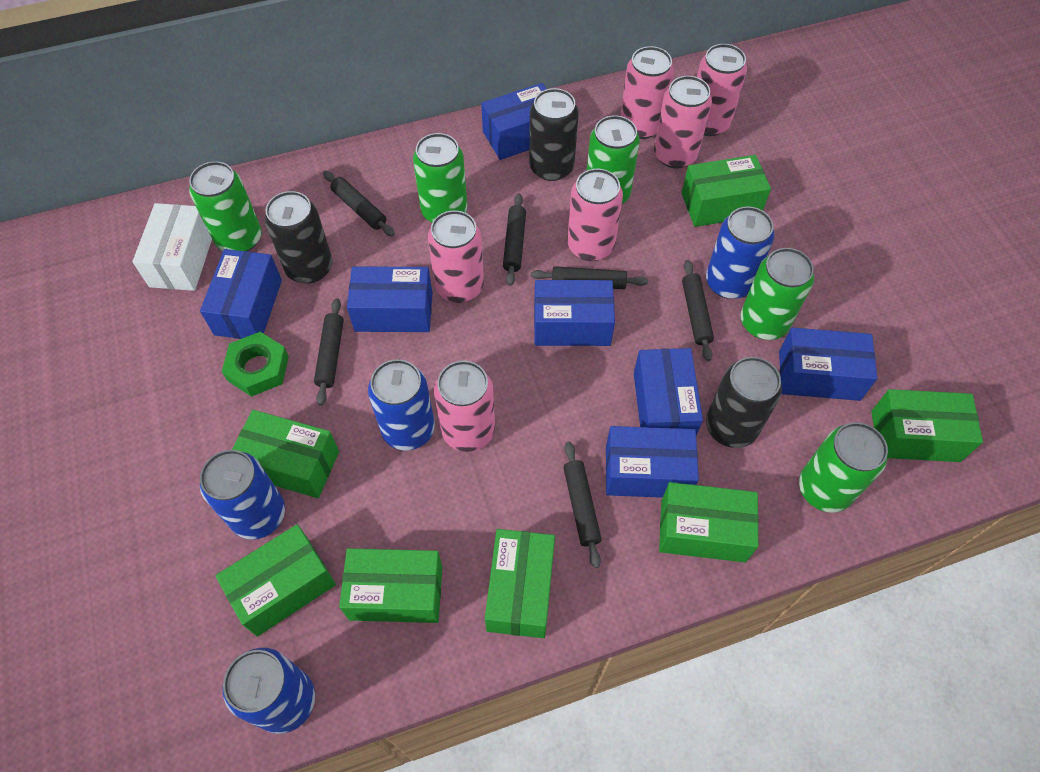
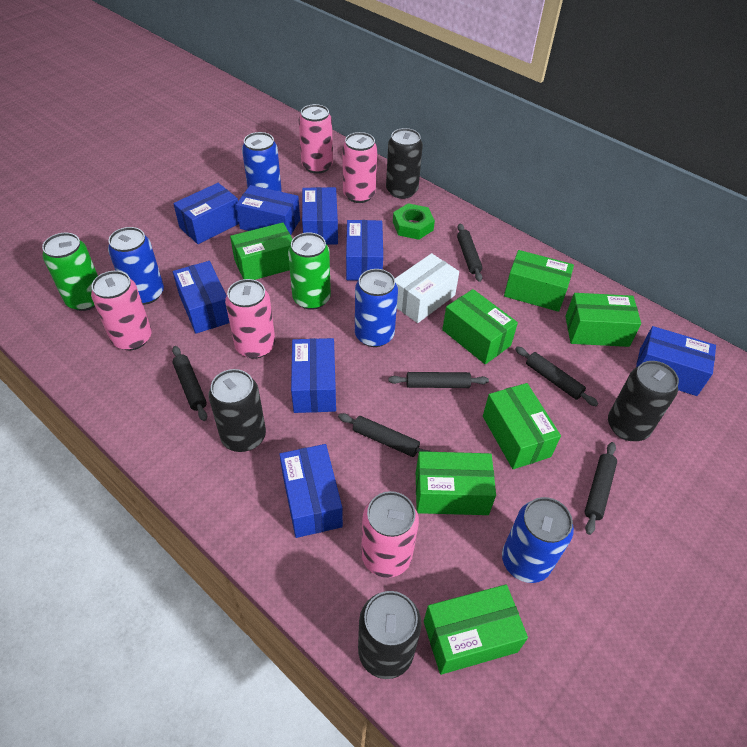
black can: 3 -> 4
blue box: 7 -> 8
green can: 5 -> 2
pink can: 6 -> 5

